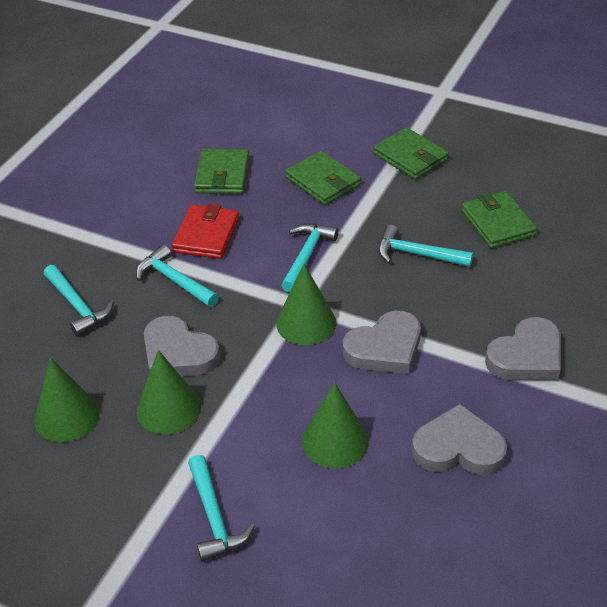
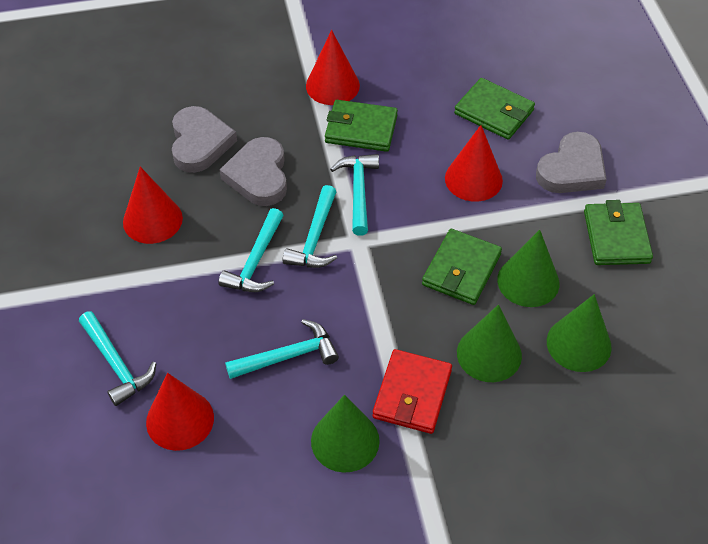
grey heart: 4 -> 3
red cone: 0 -> 4

